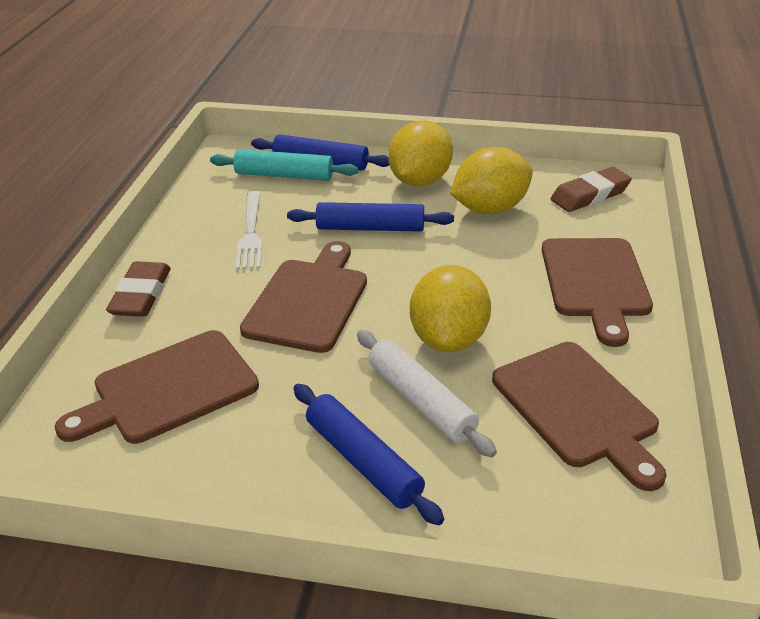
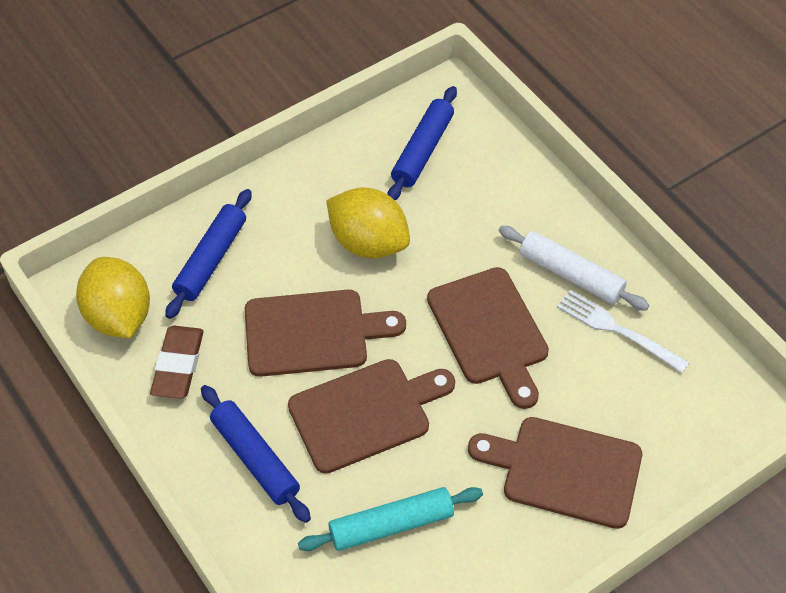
brown eraser: 2 -> 1
yellow lemon: 3 -> 2

